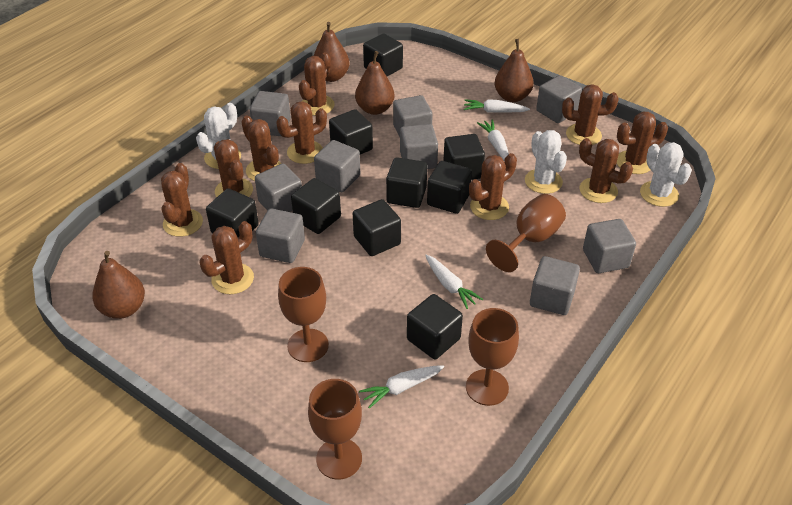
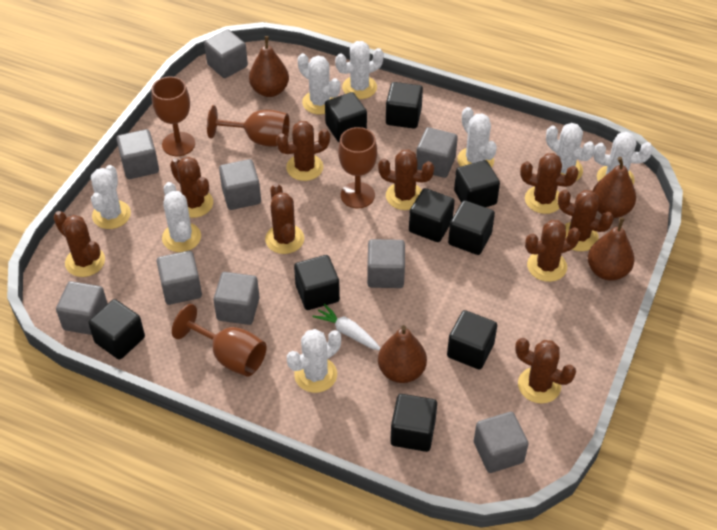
brown cactus: 10 -> 9
white cactus: 3 -> 8
white carrot: 4 -> 1

